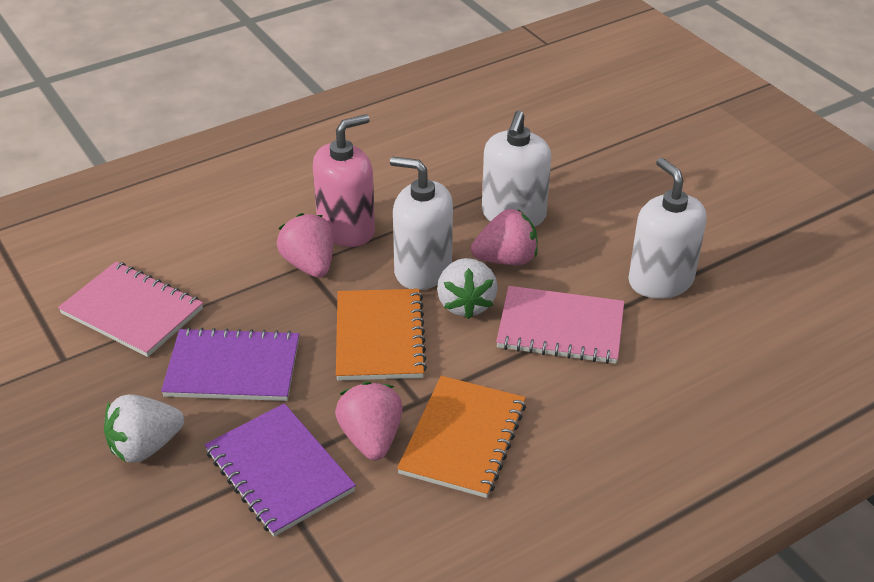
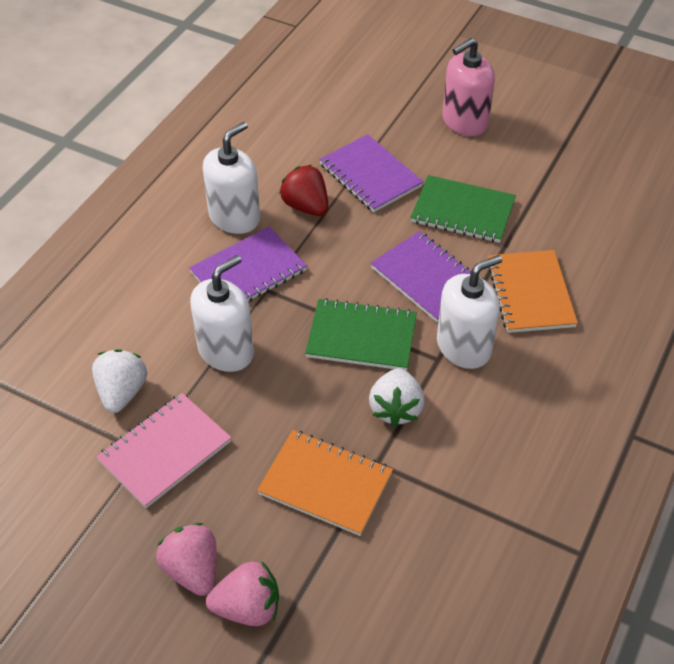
green notebook: 0 -> 2
pink notebook: 2 -> 1
pink strawberry: 3 -> 2
purple notebook: 2 -> 3
red strawberry: 0 -> 1

